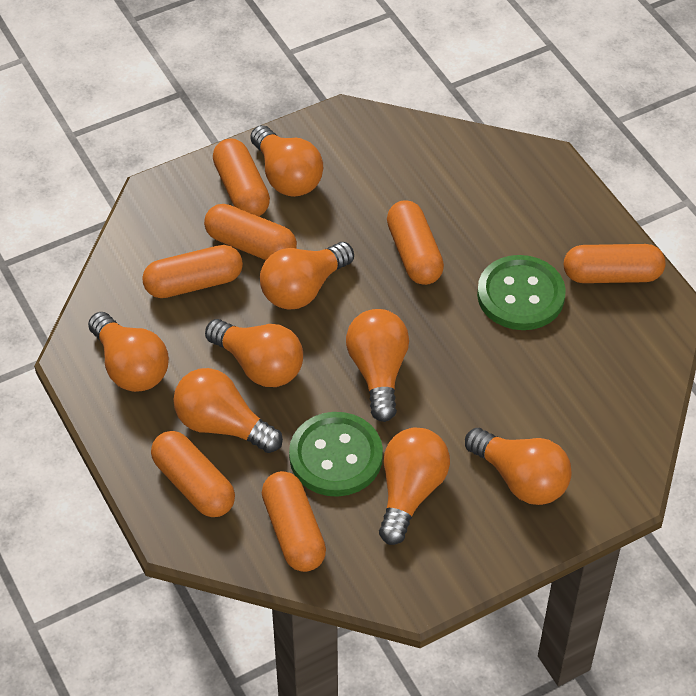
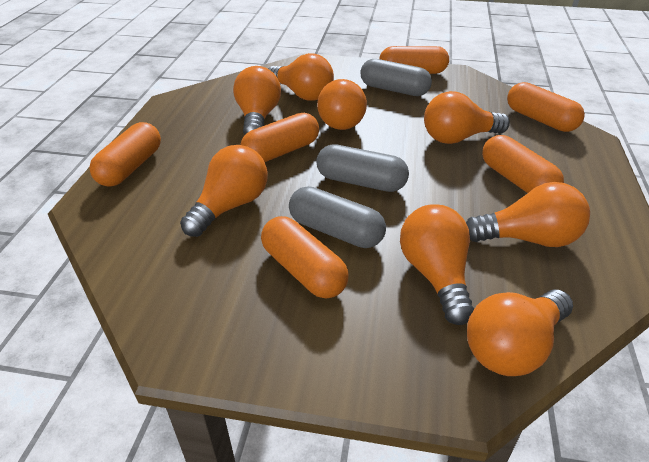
green button: 2 -> 0
grey capsule: 0 -> 3
orange capsule: 7 -> 6

